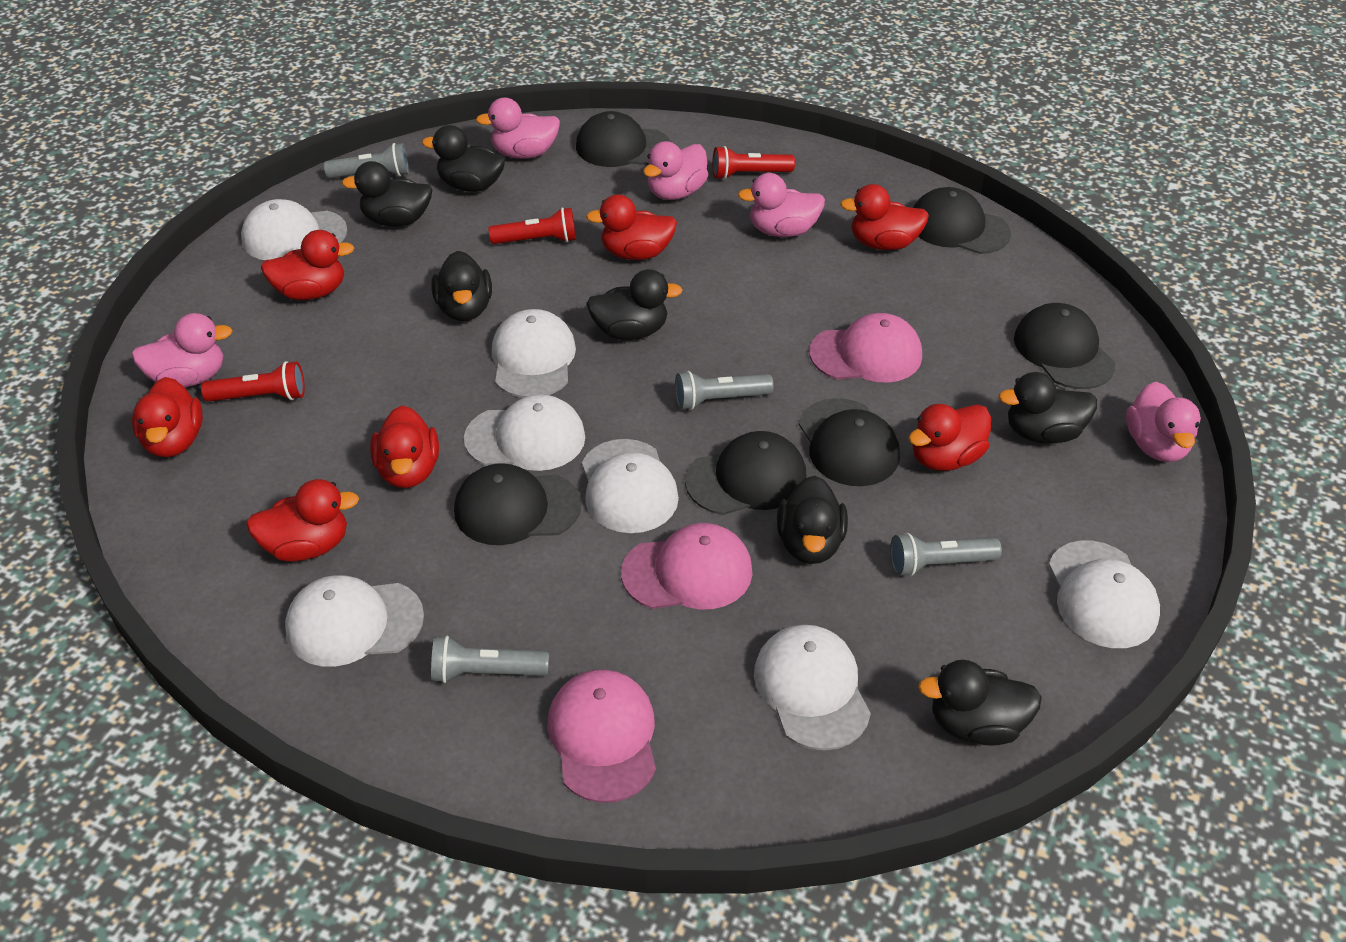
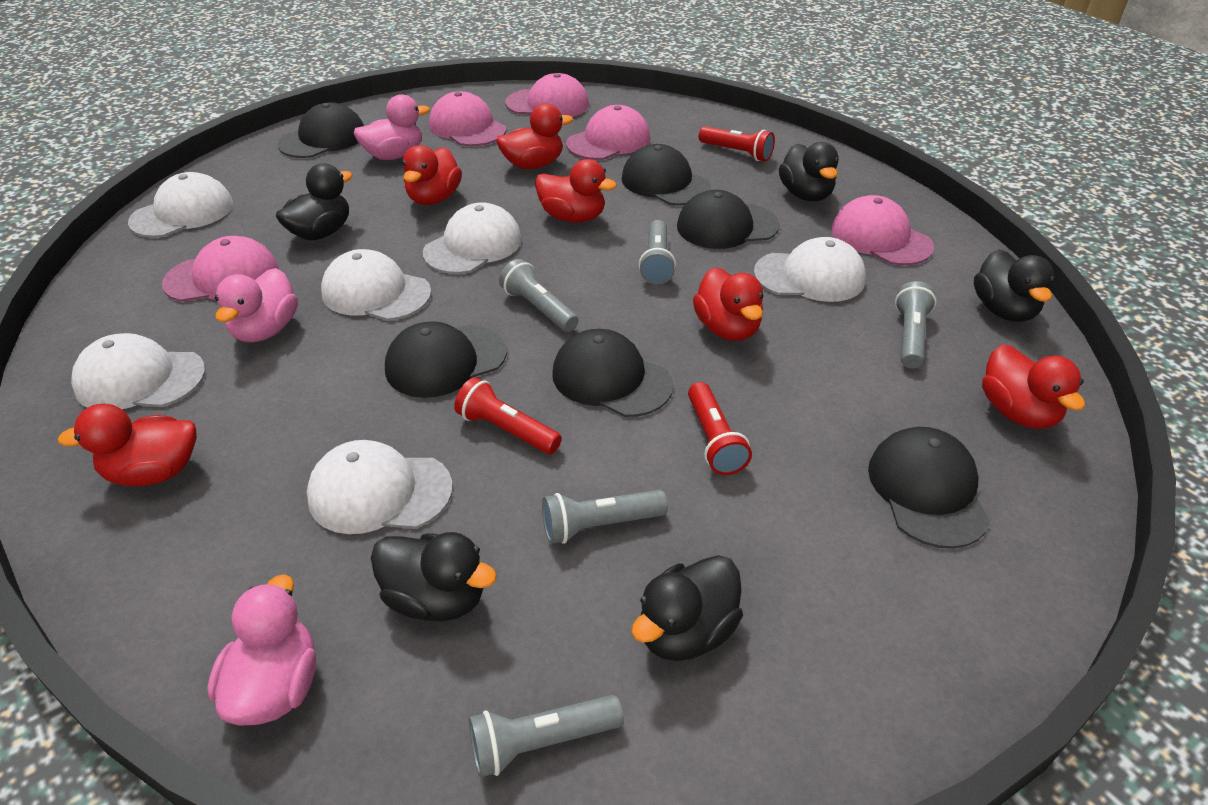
black duck: 7 -> 5
grey flashlight: 4 -> 5
pink cap: 3 -> 5
pink duck: 5 -> 3
red duck: 7 -> 6
white cap: 7 -> 6

